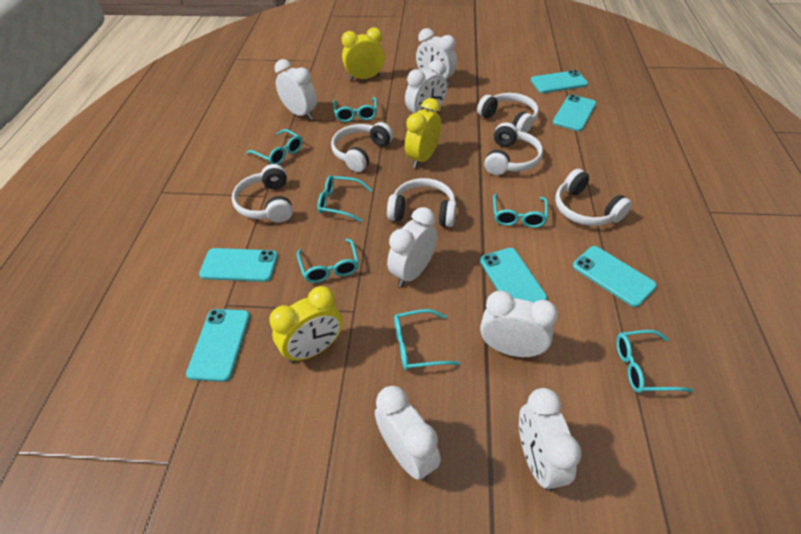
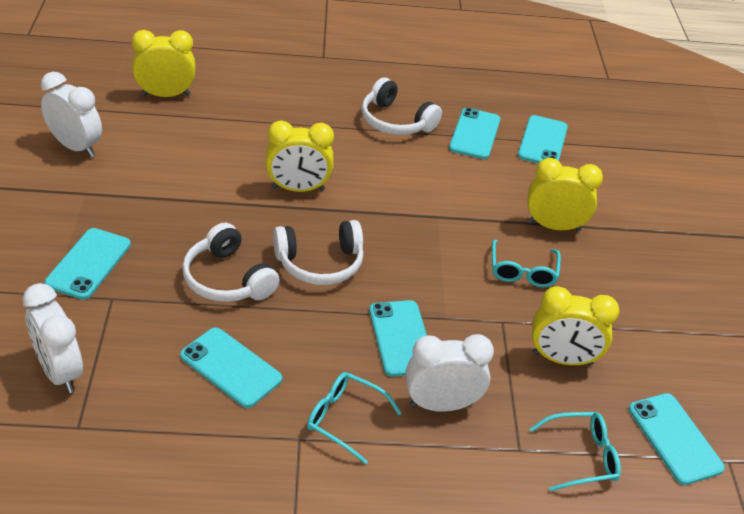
turquoise glasses: 7 -> 3
white clock: 7 -> 3
white headphones: 6 -> 3
yellow clock: 3 -> 4

